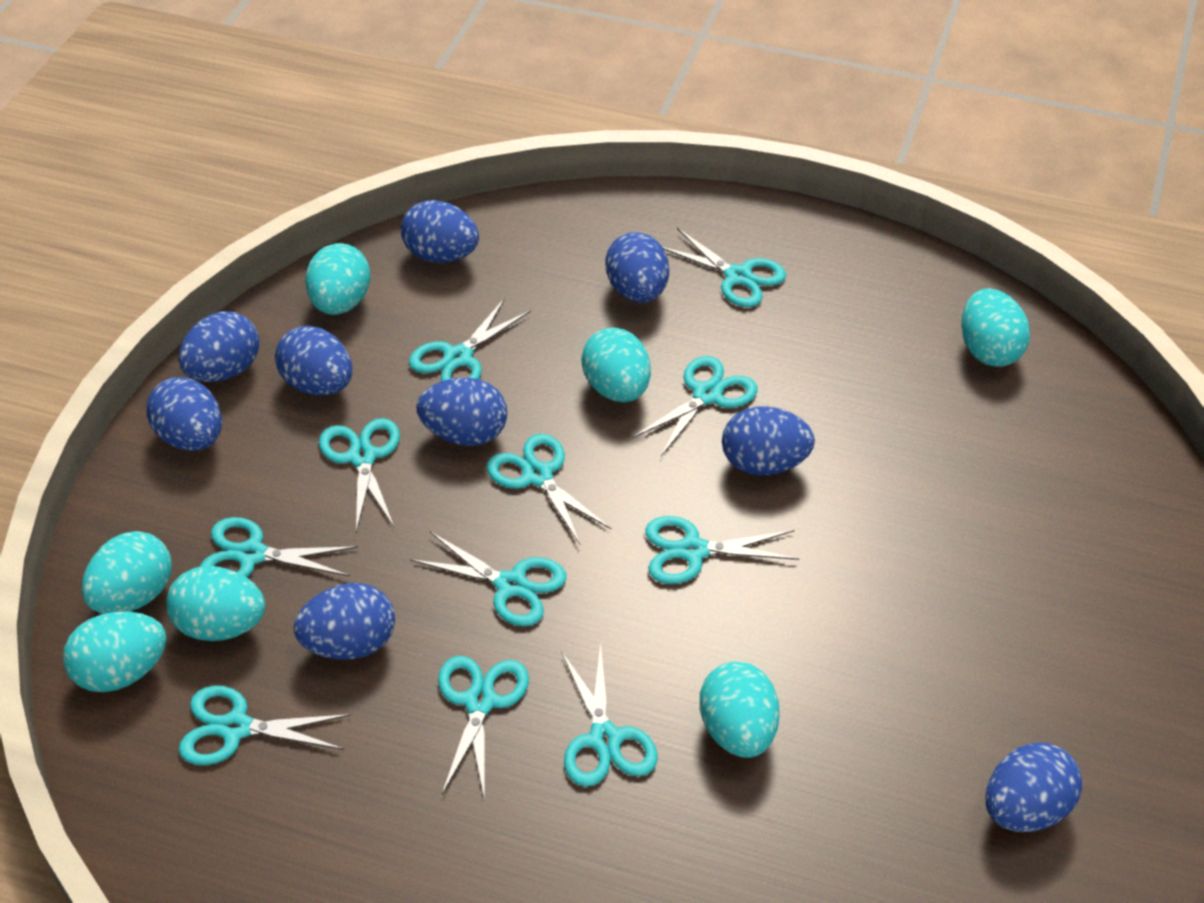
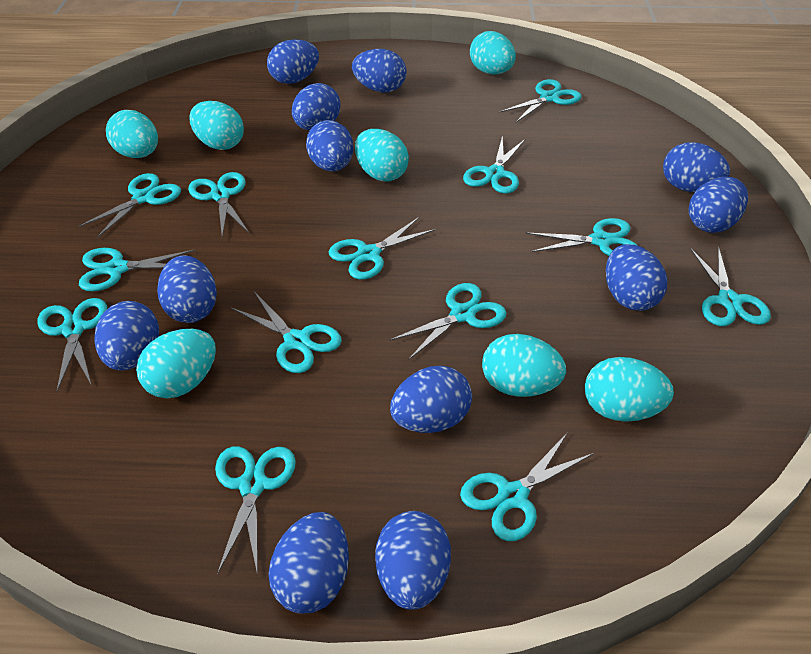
blue egg: 9 -> 12
turquoise scissors: 11 -> 13

